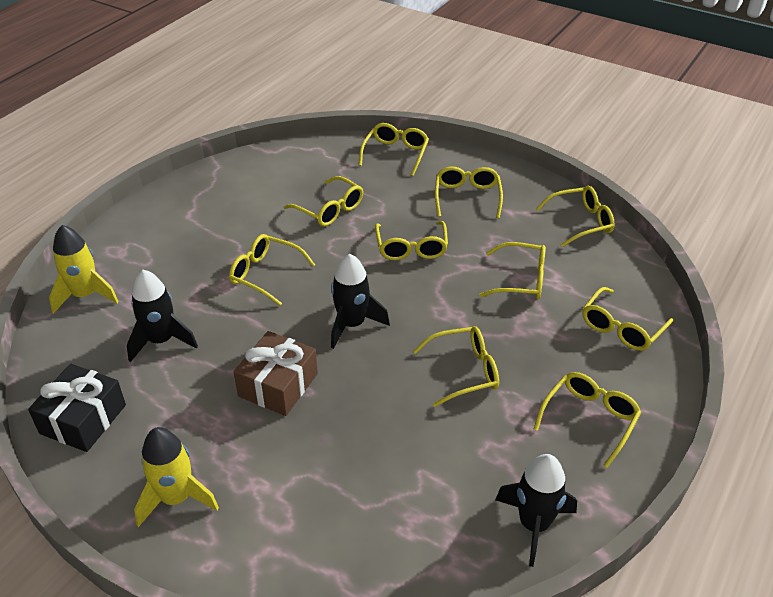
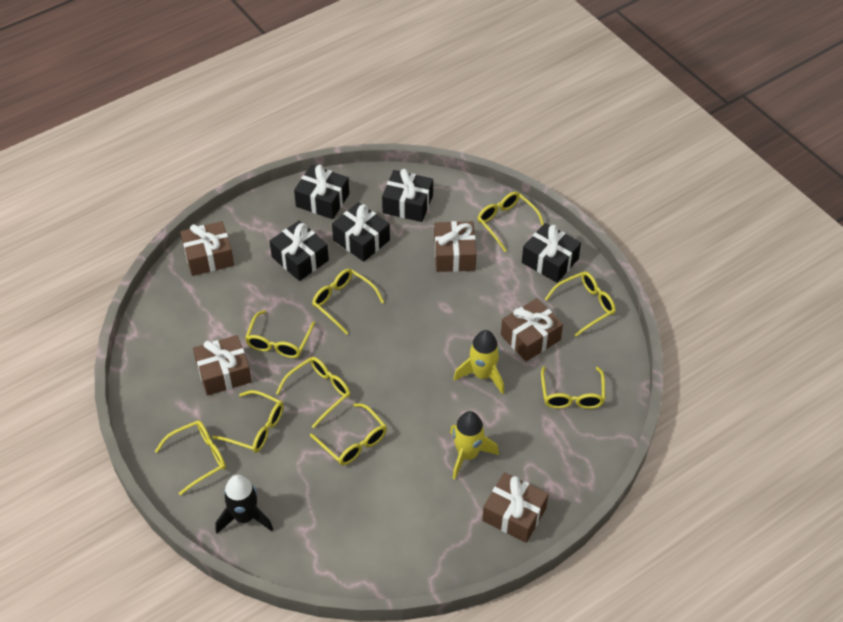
black gift: 1 -> 5
black rocket: 3 -> 1
brown gift: 1 -> 5
yellow glasses: 10 -> 9

